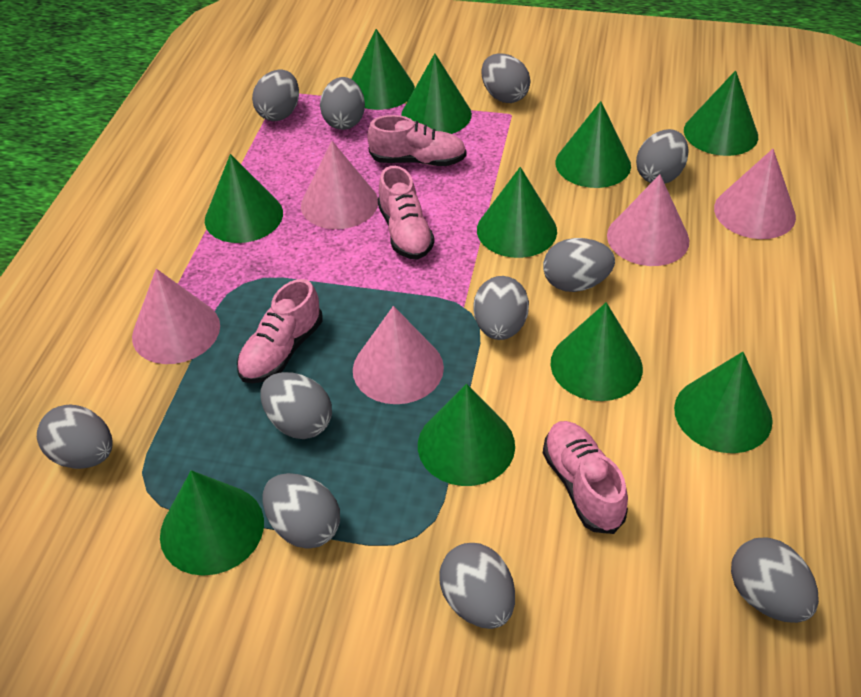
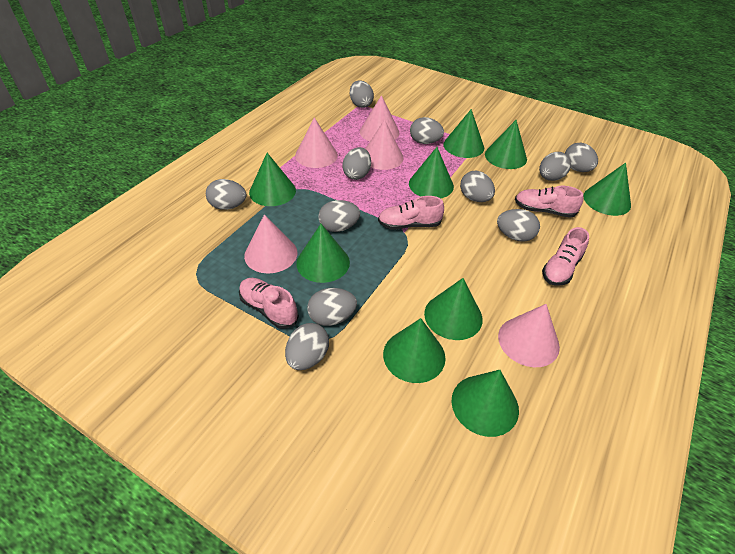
green cone: 10 -> 9

